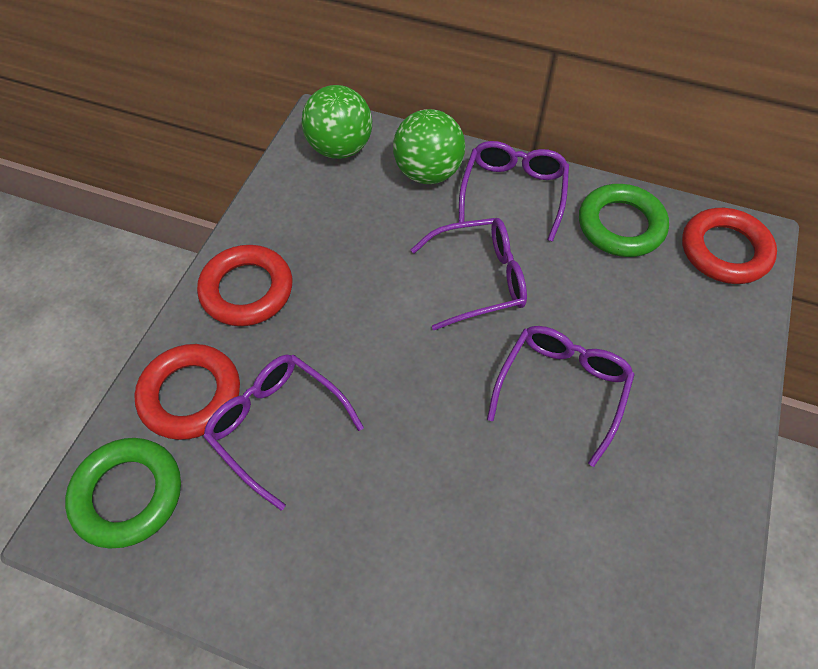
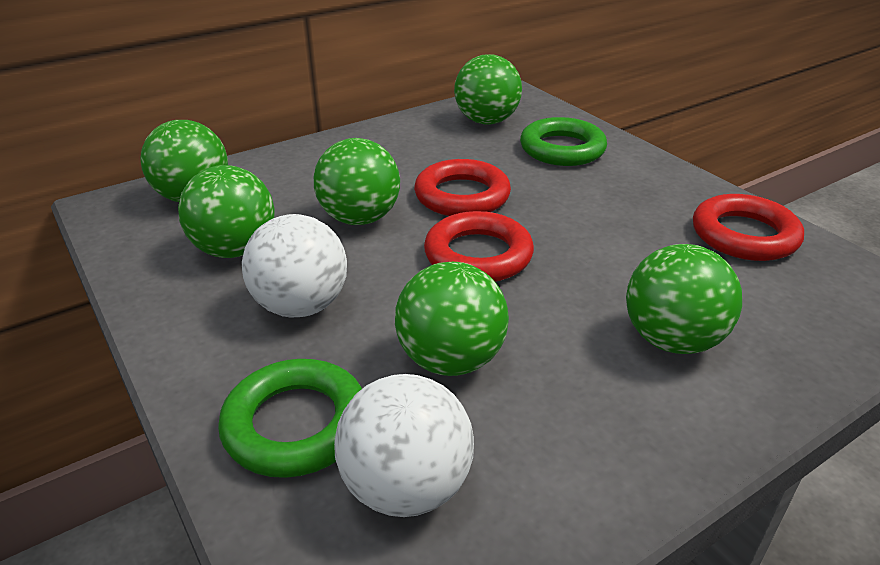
green ball: 2 -> 6
purple glasses: 4 -> 0
white ball: 0 -> 2

